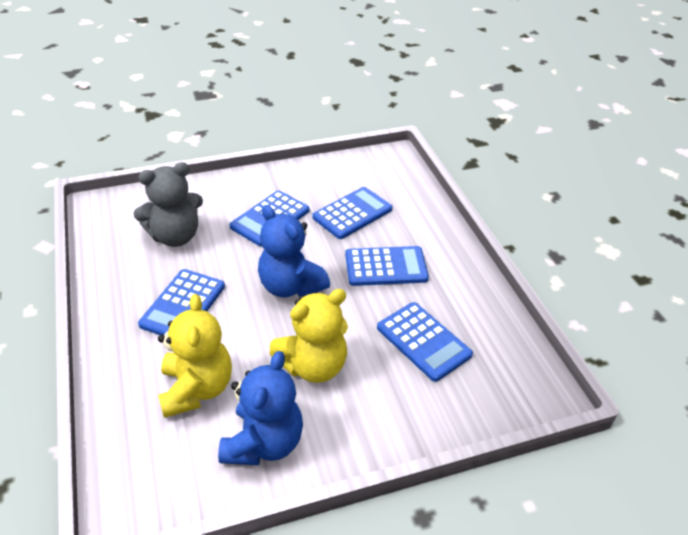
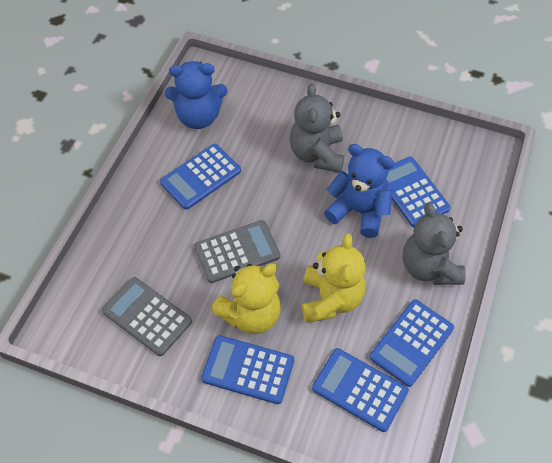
grey calculator: 0 -> 2
grey teddy bear: 1 -> 2

